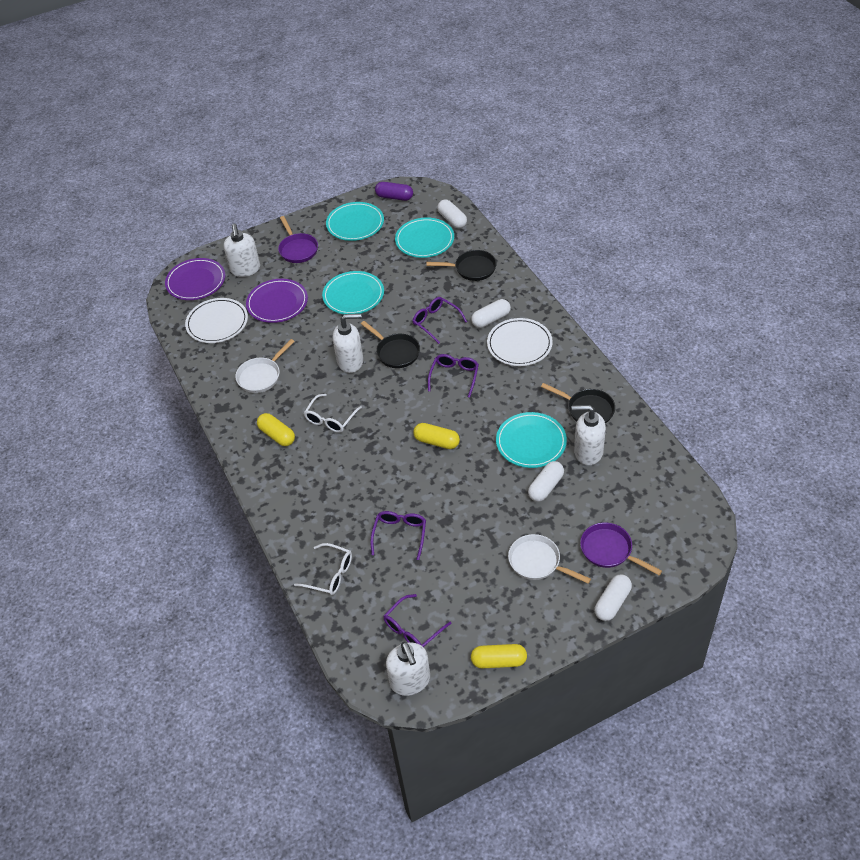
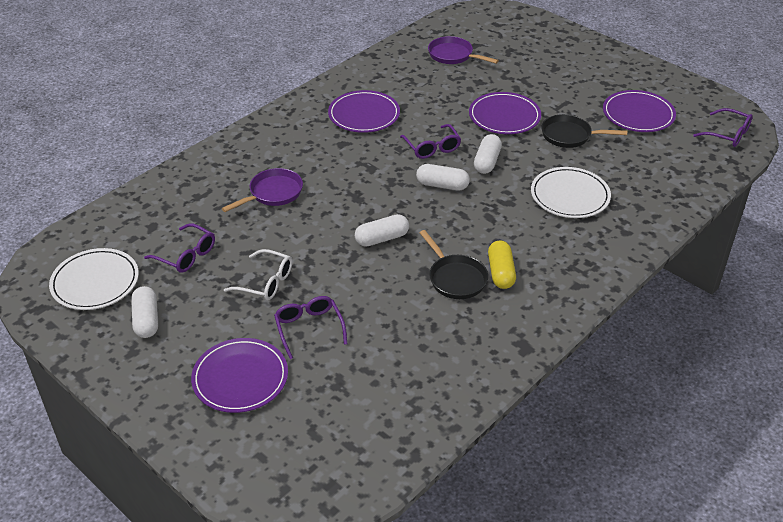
black pan: 3 -> 2
purple capsule: 1 -> 0
purple plate: 2 -> 4
turquoise plate: 4 -> 0
white glasses: 2 -> 1
white pan: 2 -> 0
white soap dispenser: 4 -> 0
yellow capsule: 3 -> 1

